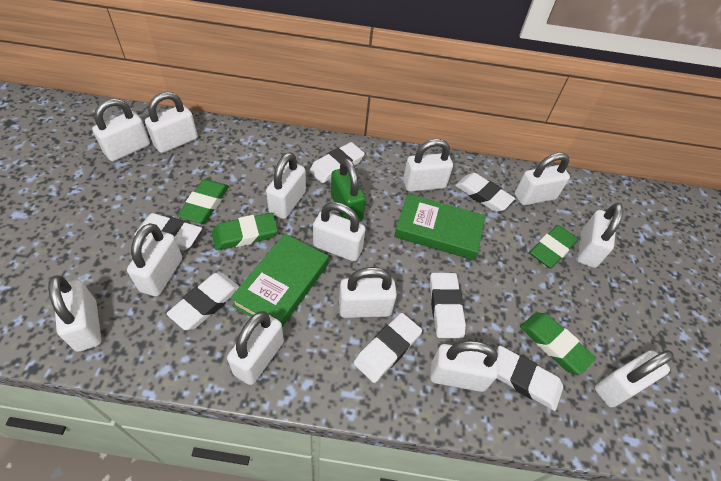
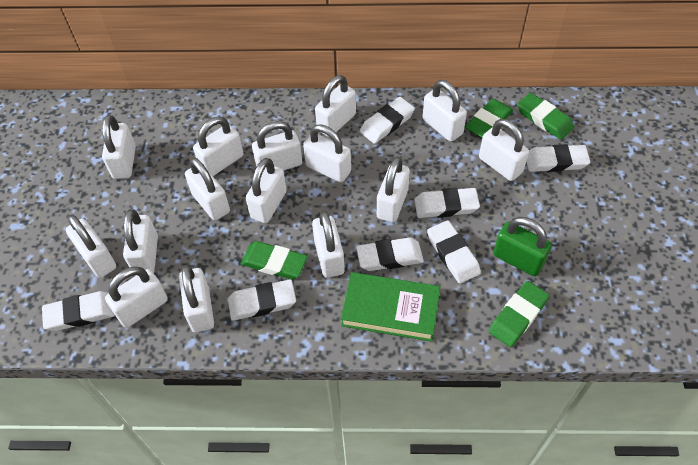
green book: 2 -> 1
white padlock: 13 -> 15

